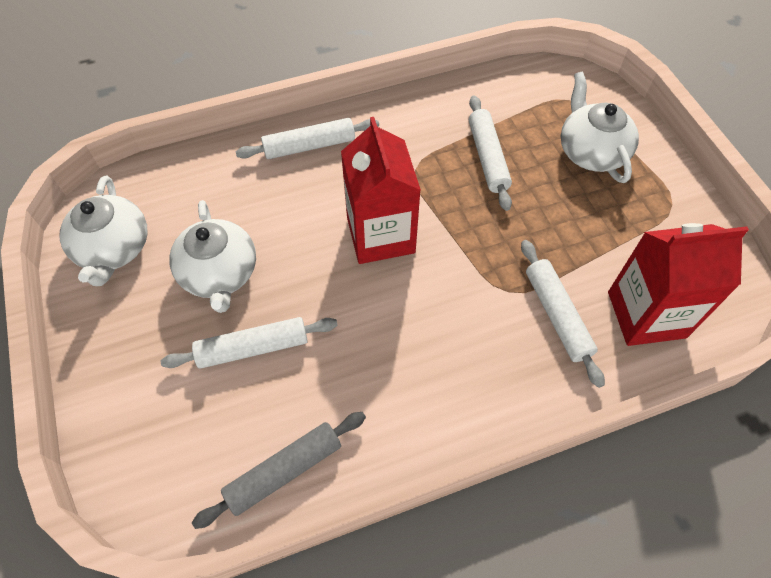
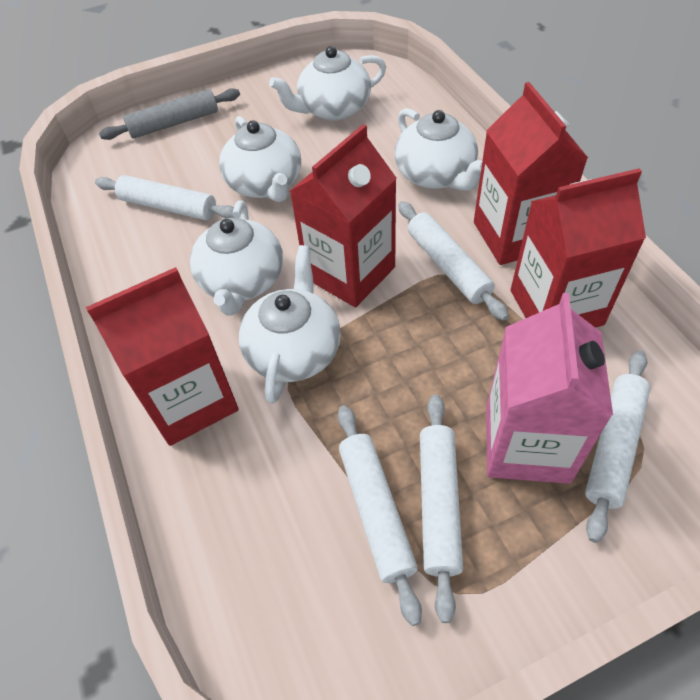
pink carton: 0 -> 1
red carton: 2 -> 4
white rolling pin: 4 -> 5
white teapot: 3 -> 5

